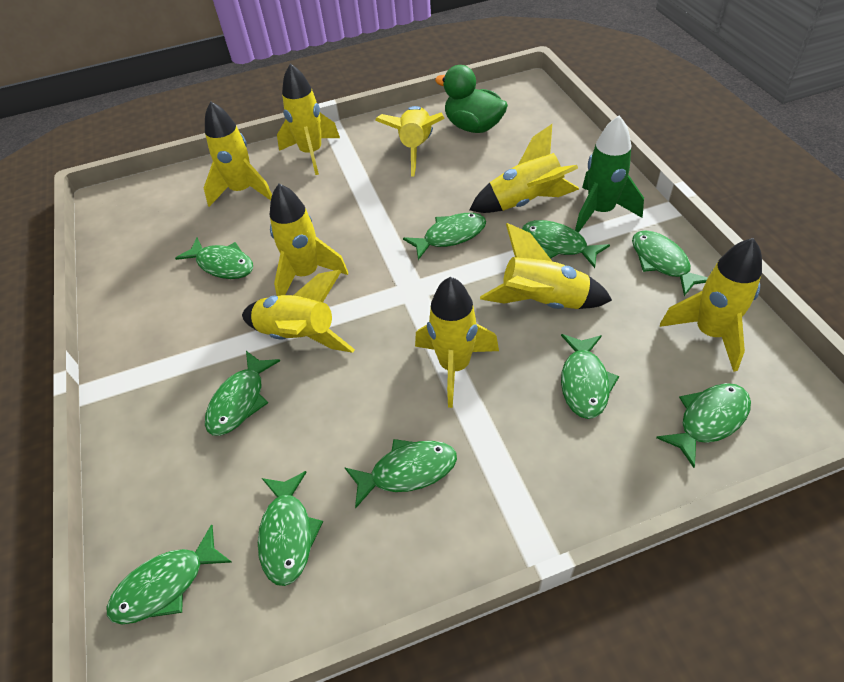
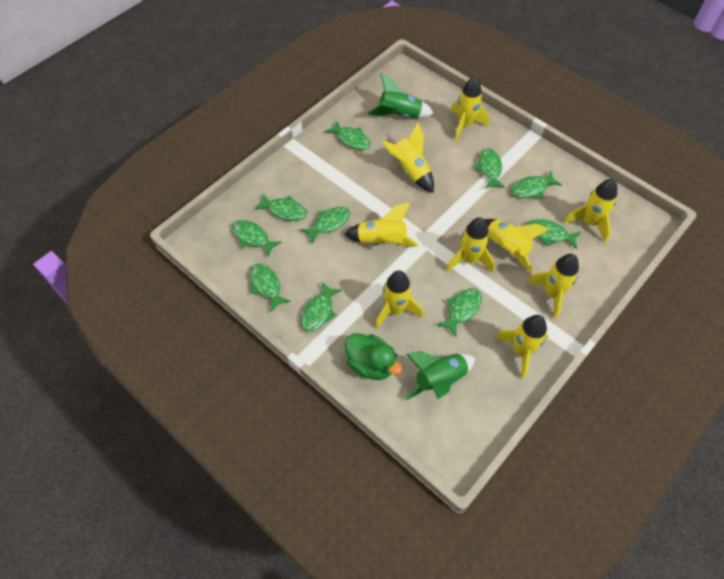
green rocket: 1 -> 2

